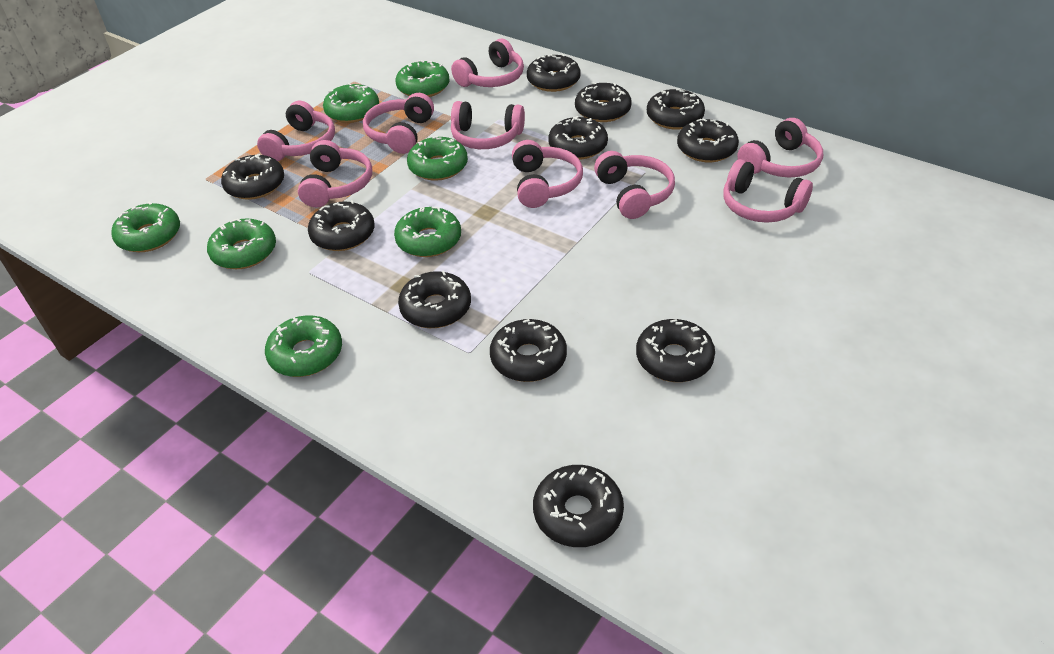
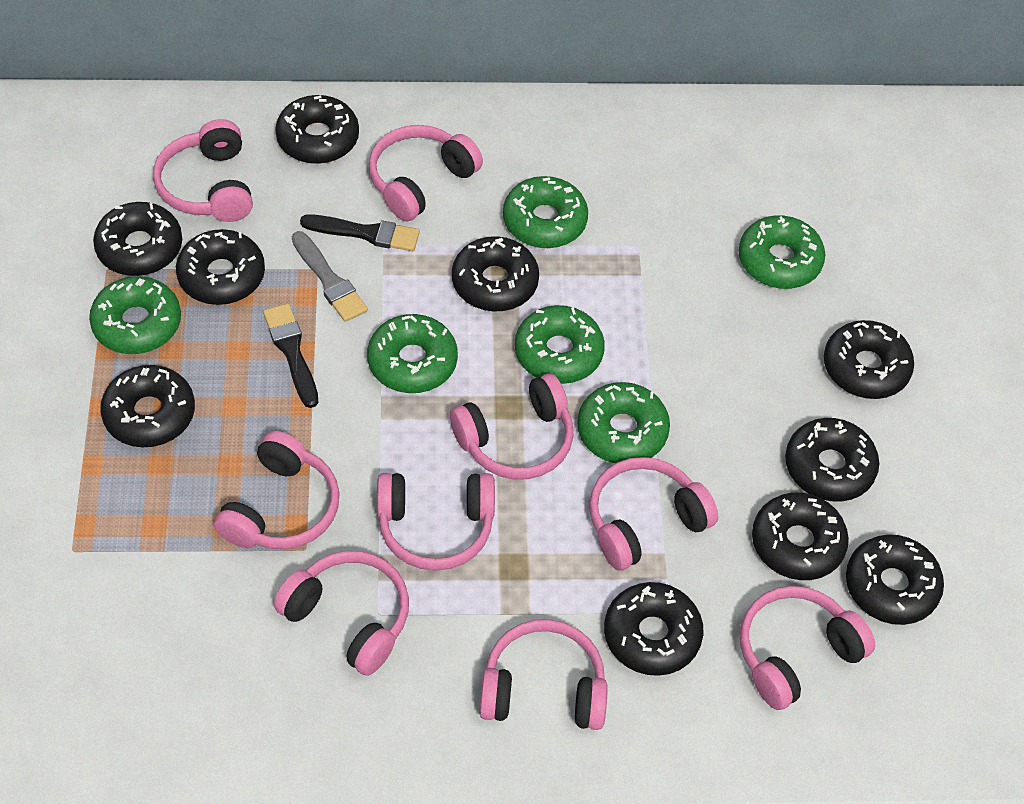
black brush: 0 -> 2
black donut: 11 -> 10
green donut: 7 -> 6
grey brush: 0 -> 1

